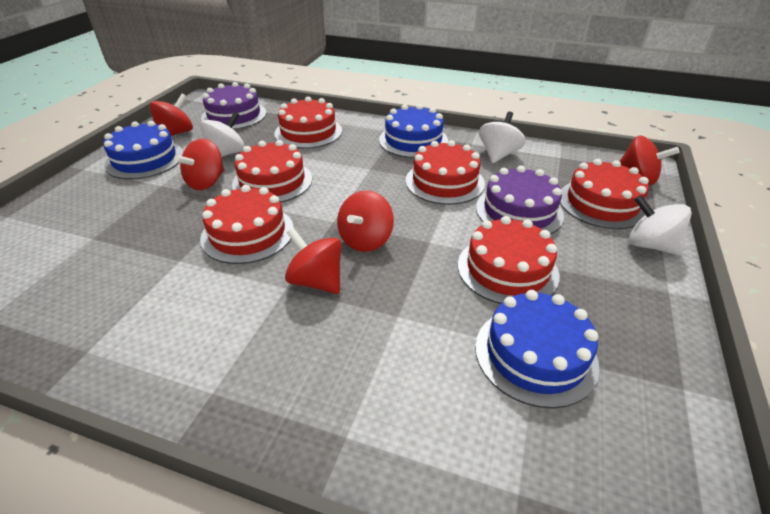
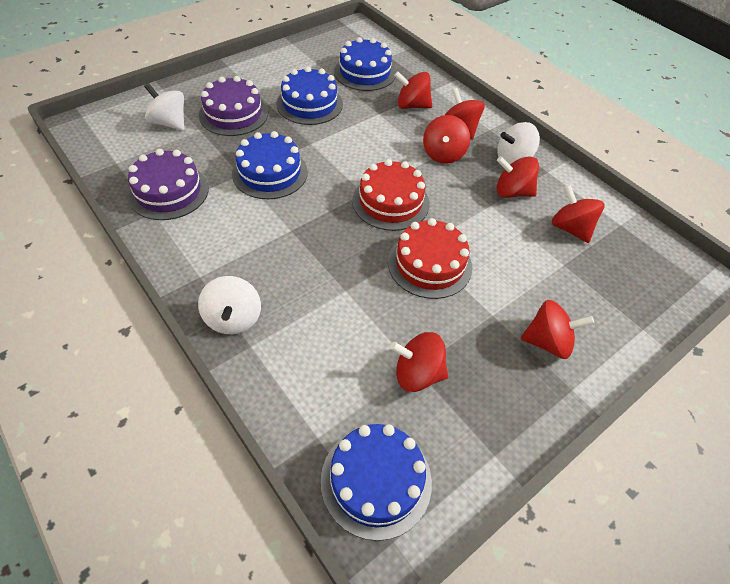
blue cake: 3 -> 4
red cake: 6 -> 2
red spinning top: 5 -> 7

